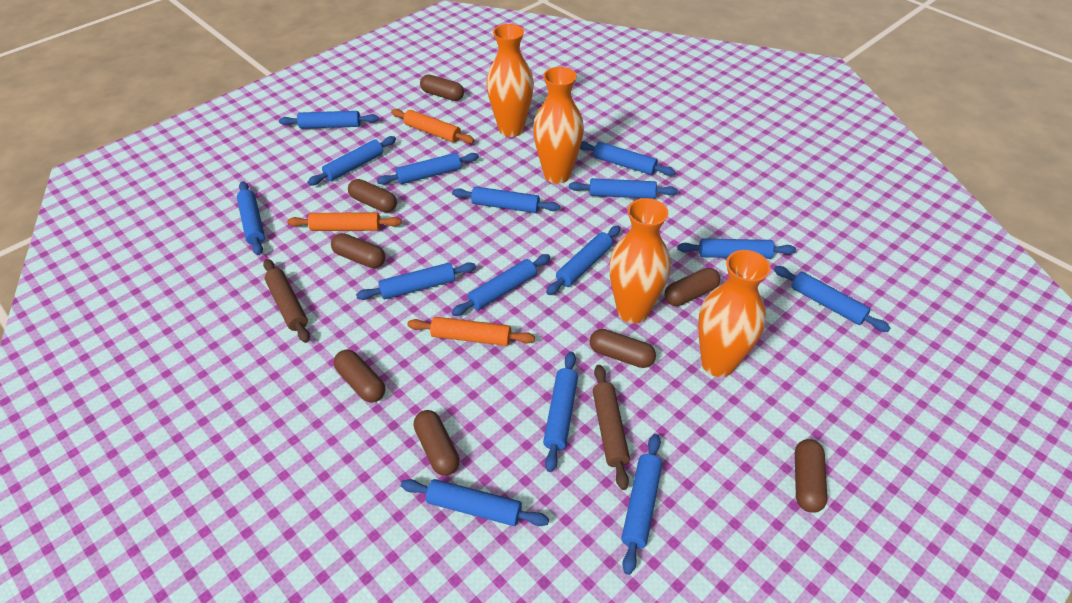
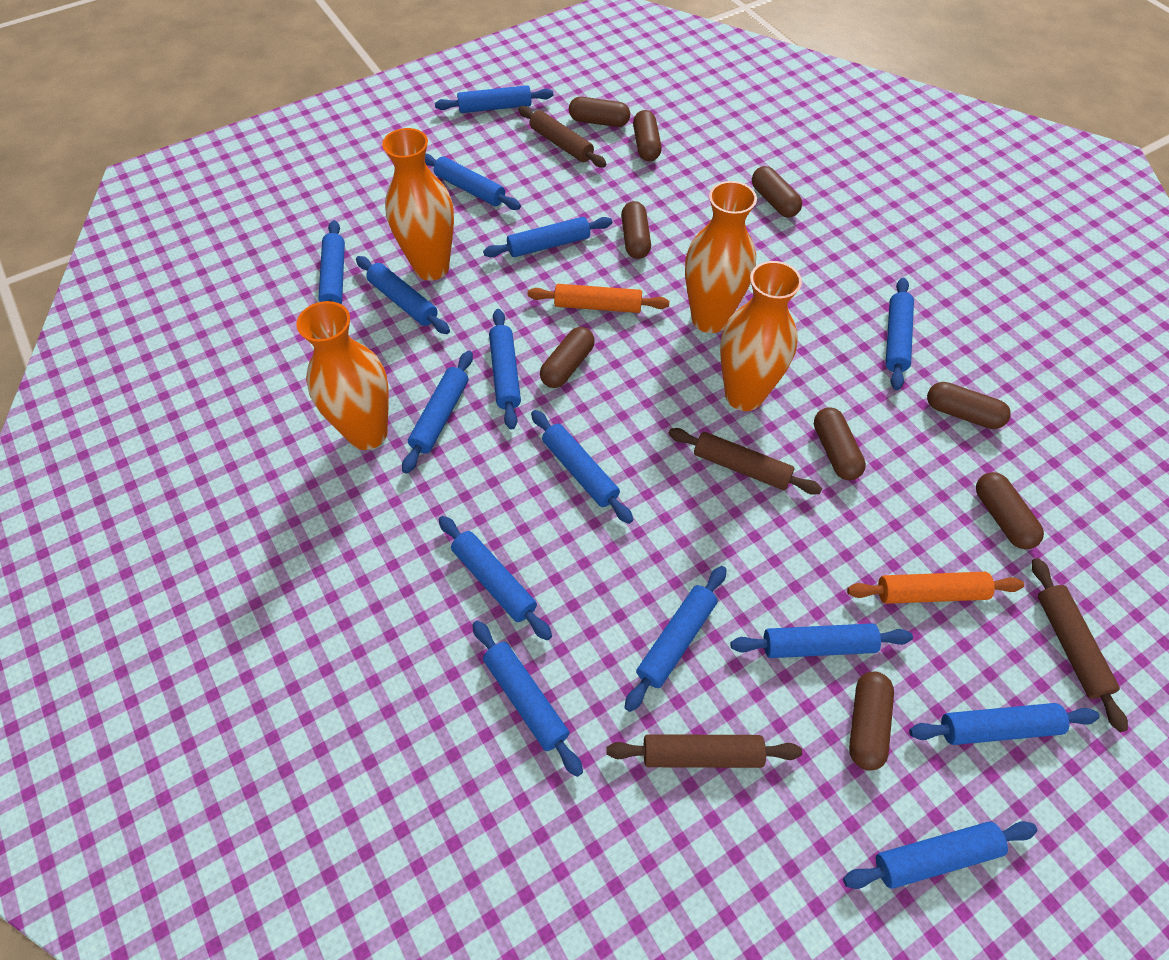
brown capsule: 8 -> 9
brown rolling pin: 2 -> 4
orange rolling pin: 3 -> 2

